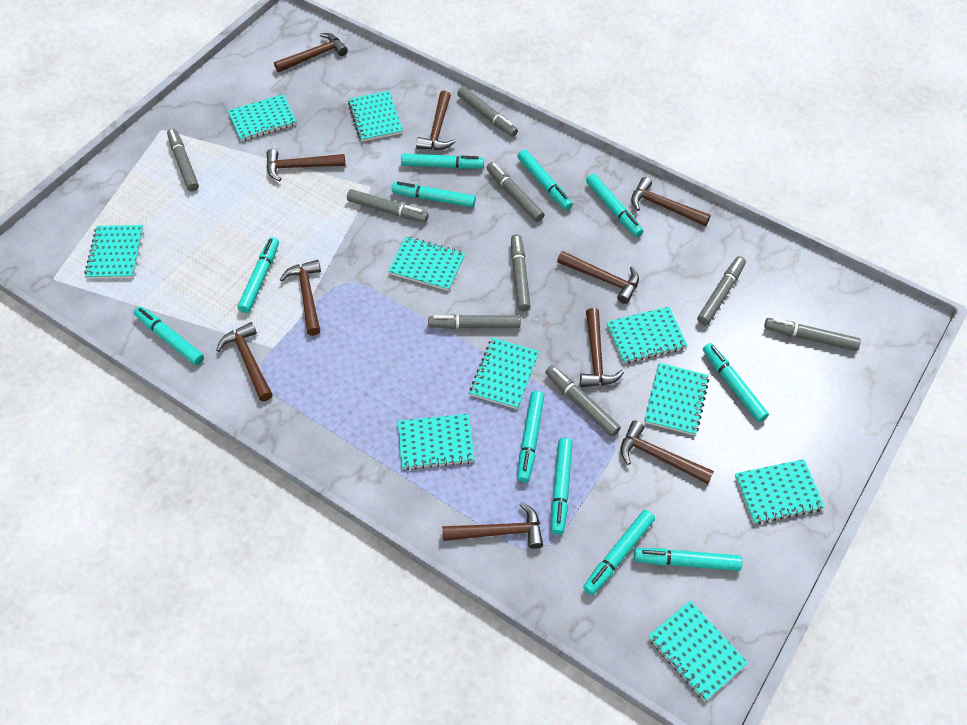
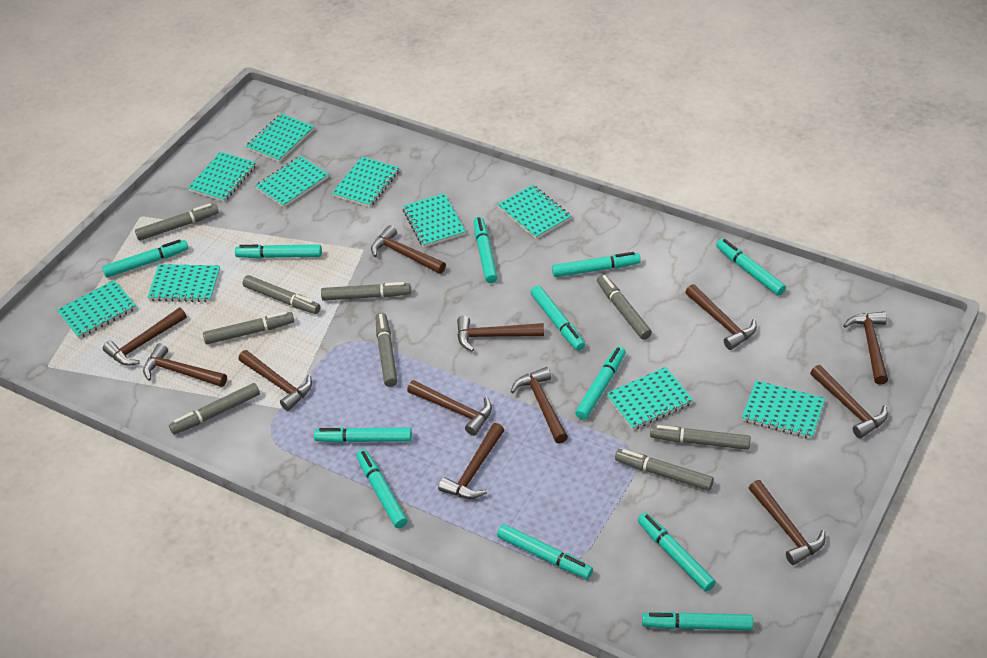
brown hammer: 10 -> 12
turquoise marker: 11 -> 12

